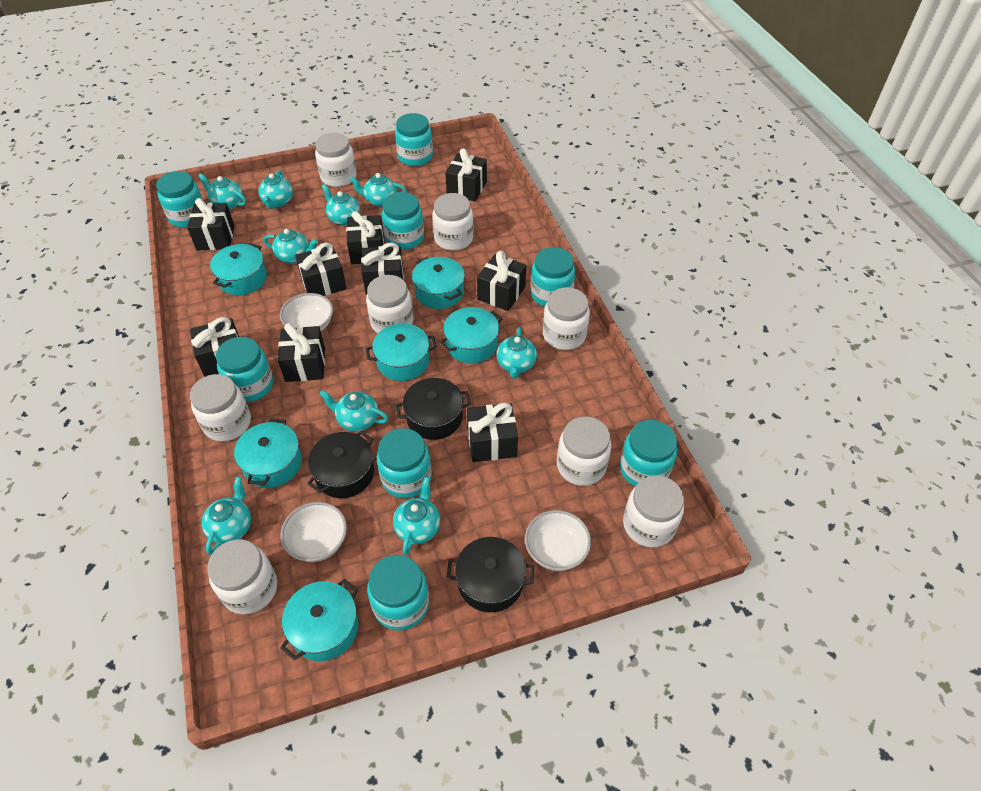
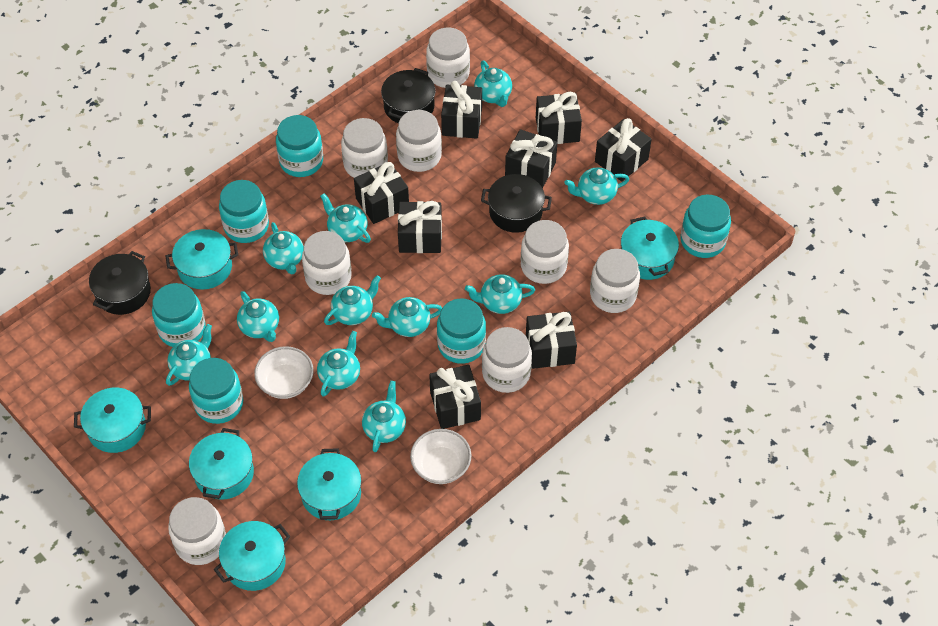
black gift: 9 -> 8
turquoise jar: 8 -> 6
turquoise teapot: 9 -> 11
white bowl: 3 -> 2

